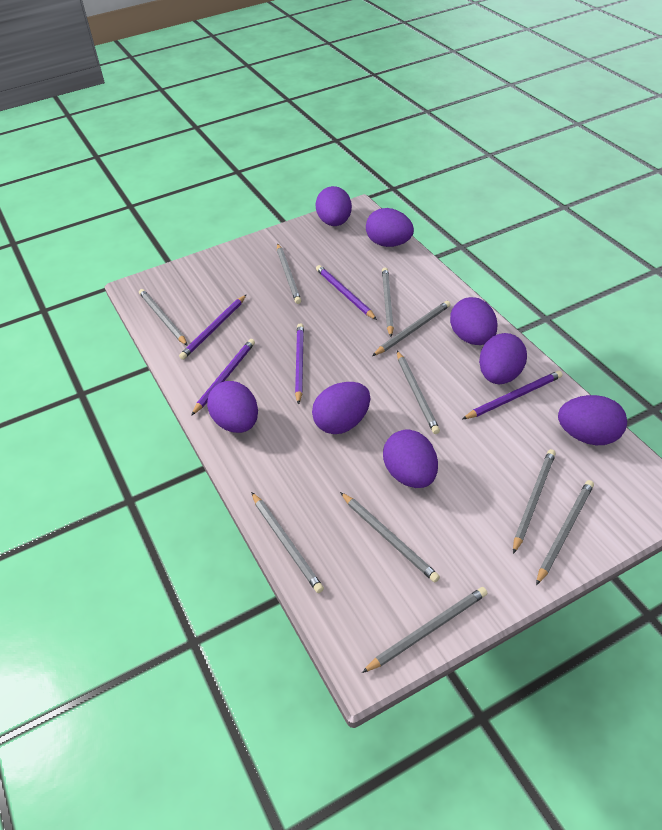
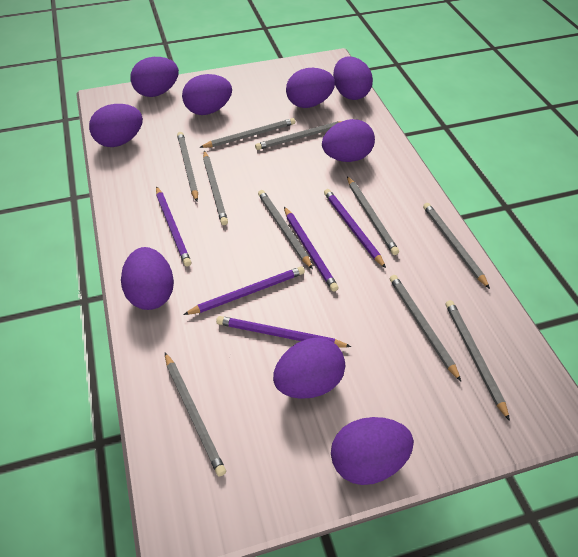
purple egg: 8 -> 9

